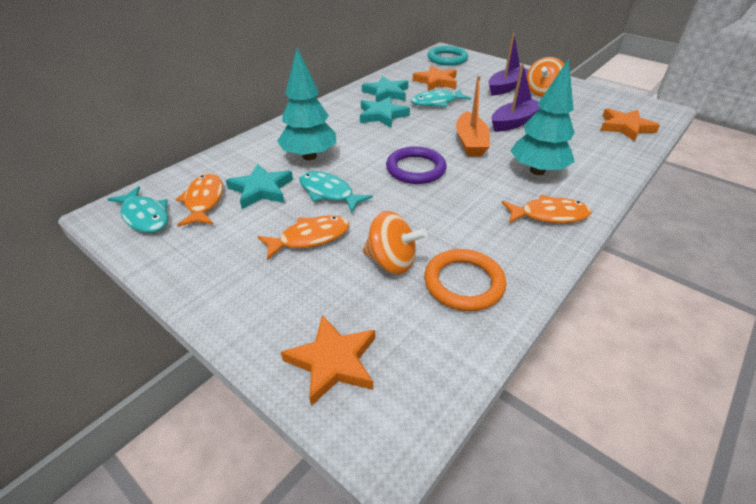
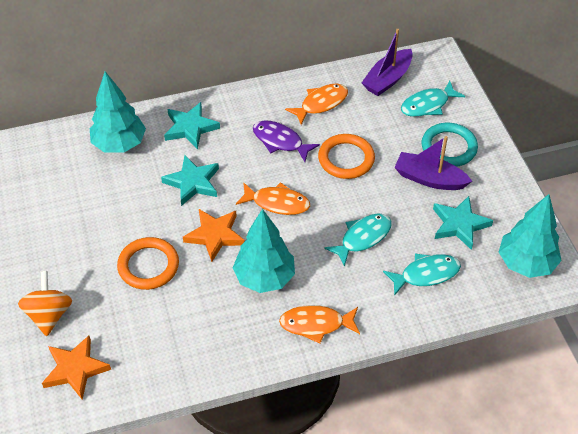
orange boat: 1 -> 0
orange ring: 1 -> 2
orange spinning top: 2 -> 1
orange star: 3 -> 2
purple fish: 0 -> 1
purple ring: 1 -> 0
turquoise tree: 2 -> 3

